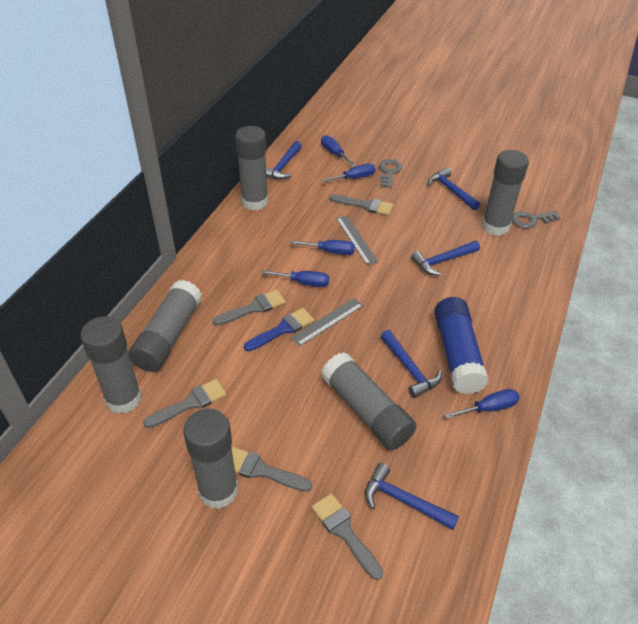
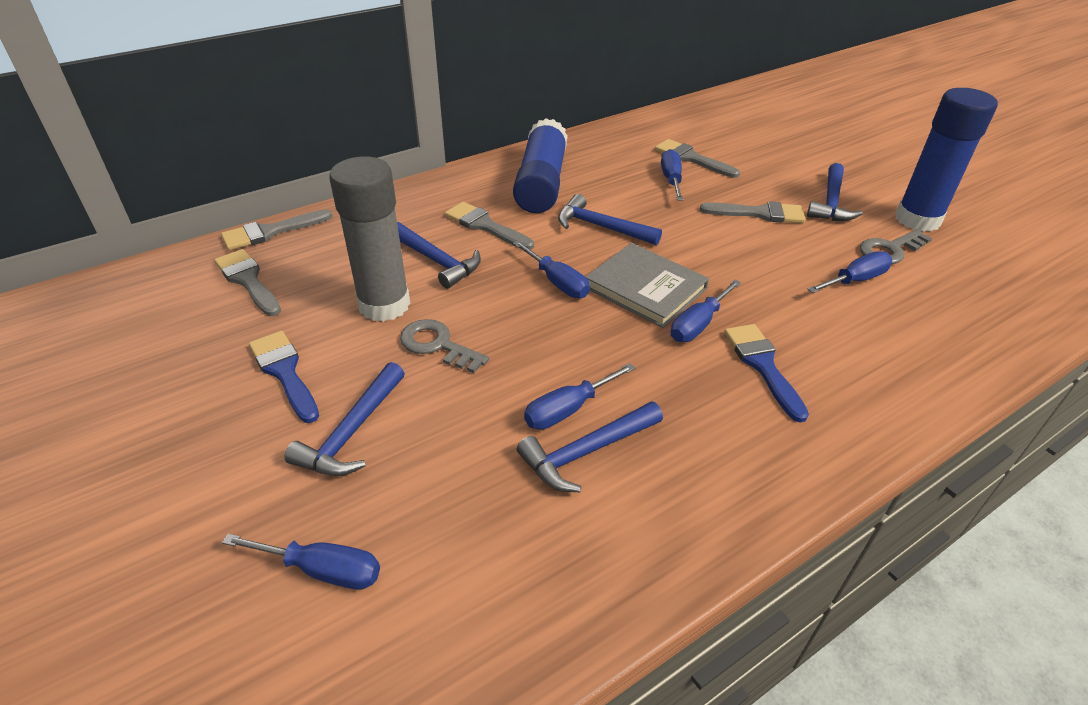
blue brush: 1 -> 2
blue glue stick: 1 -> 2
blue screwdriver: 5 -> 6
grey book: 0 -> 1
grey glue stick: 6 -> 1
grey ruler: 2 -> 0

